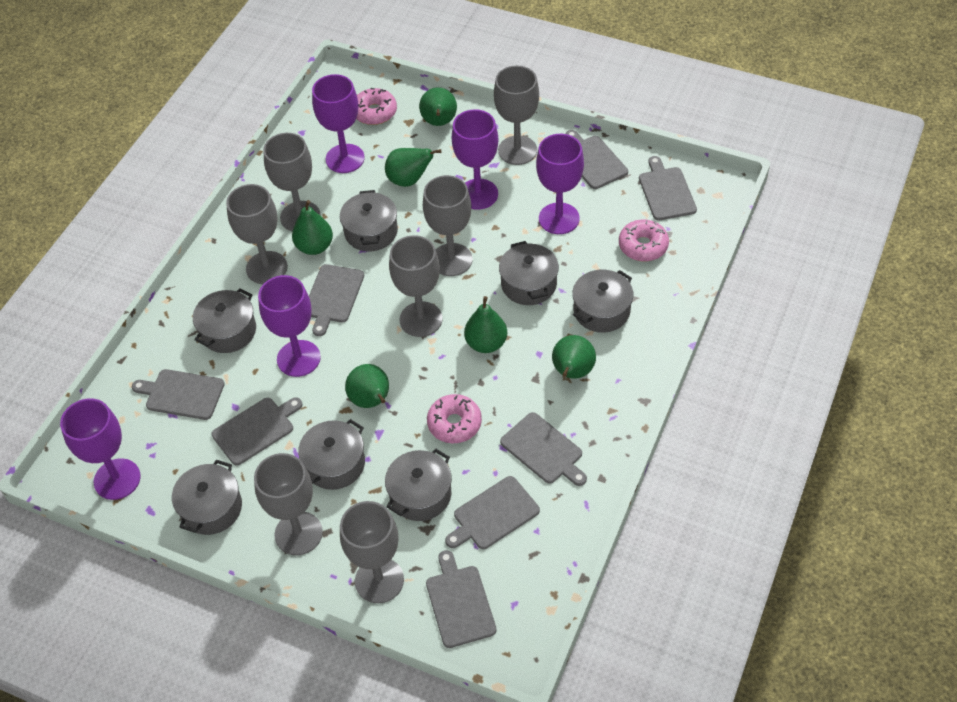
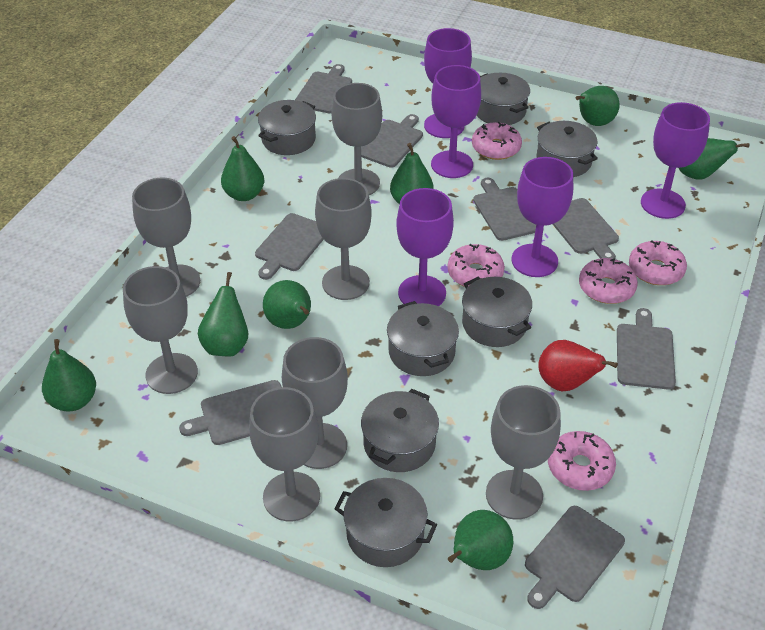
green pear: 6 -> 8
pink donut: 3 -> 5
red pear: 0 -> 1

